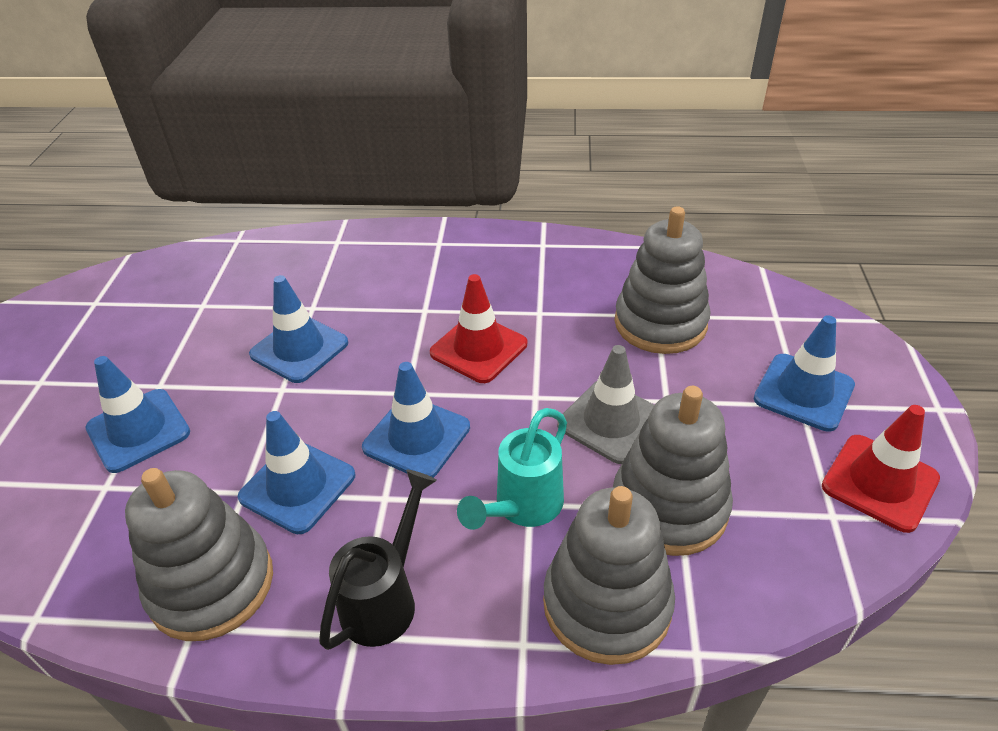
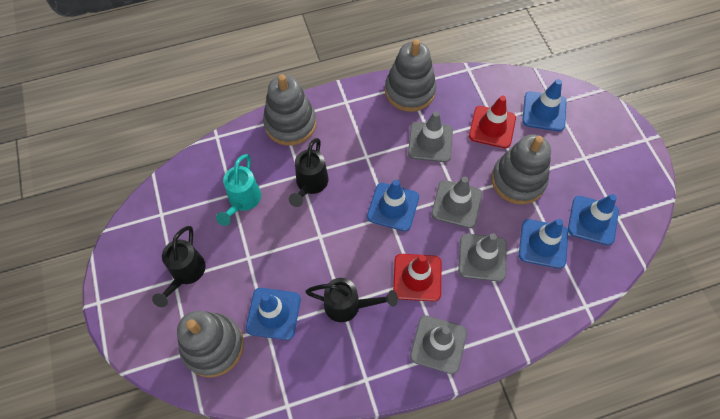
black watering can: 1 -> 3
grey traffic cone: 1 -> 4

